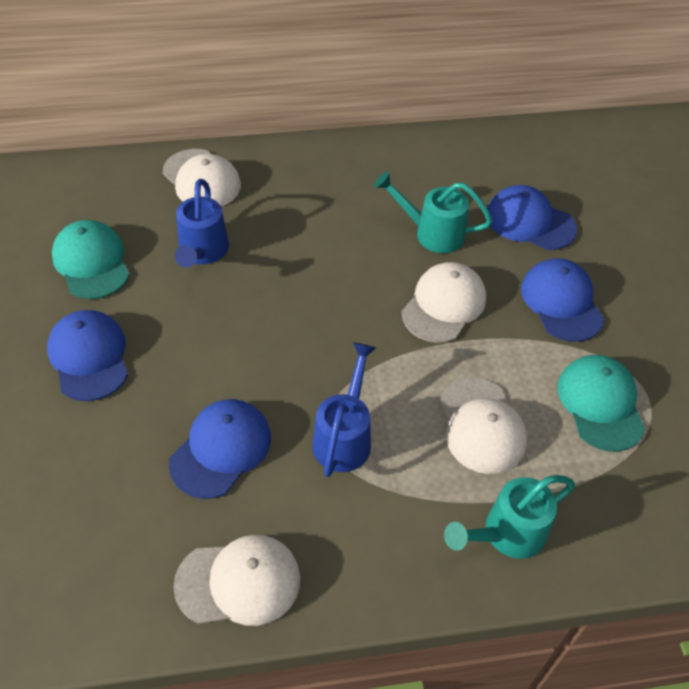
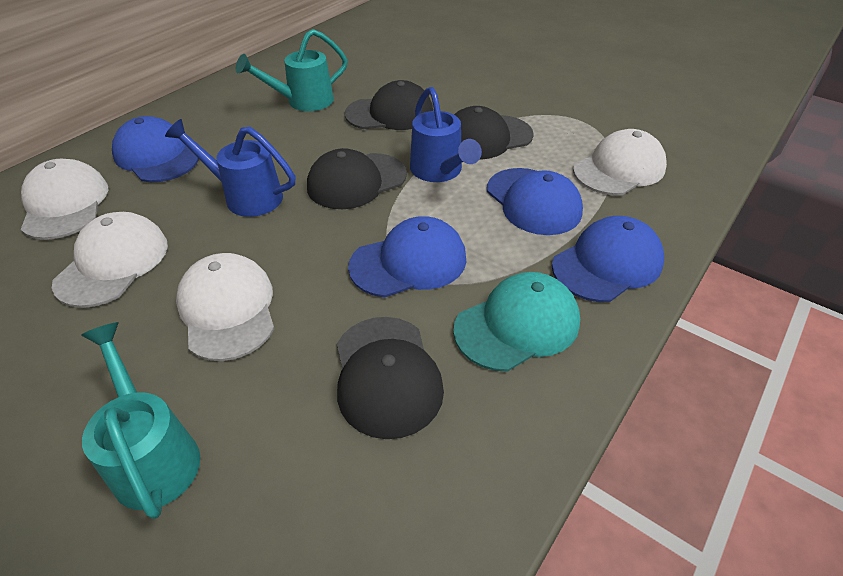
black cap: 0 -> 4
turquoise cap: 2 -> 1

